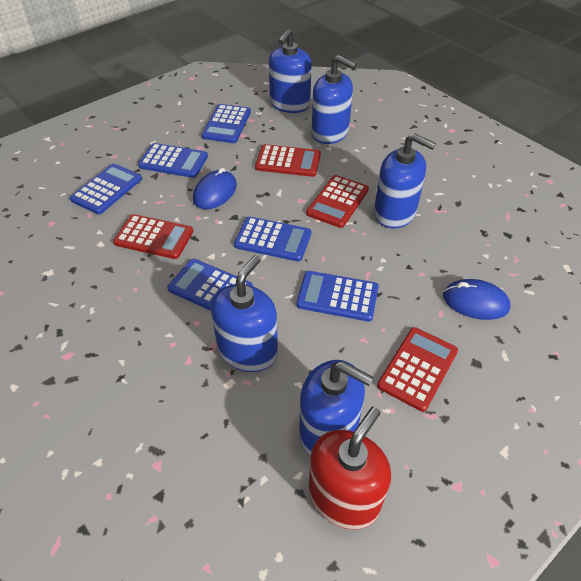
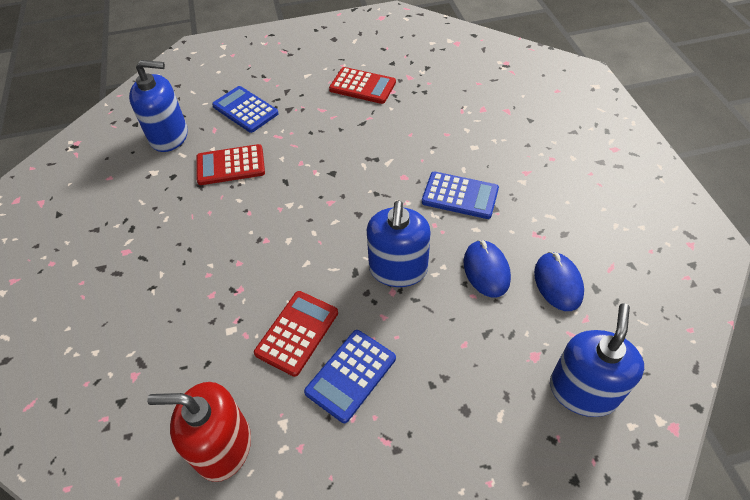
blue calculator: 6 -> 3
blue soap dispenser: 5 -> 3
red calculator: 4 -> 3

